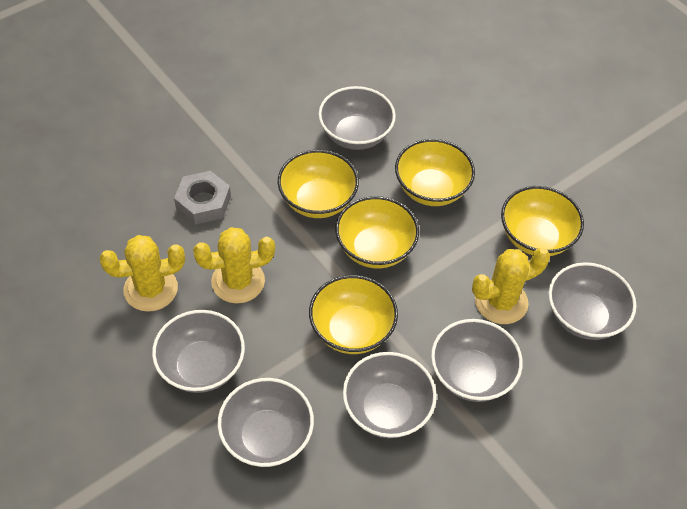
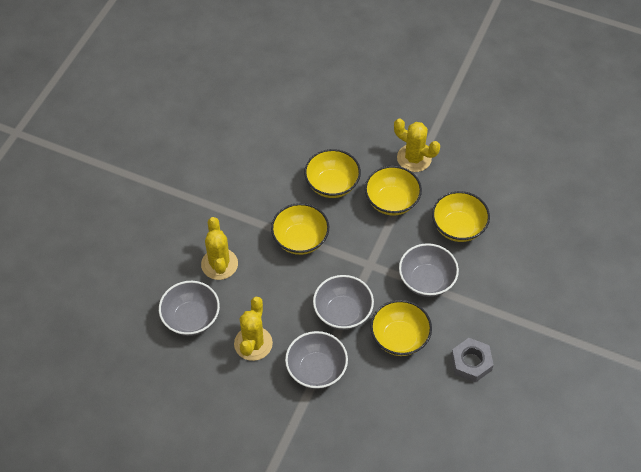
grey bowl: 6 -> 4

